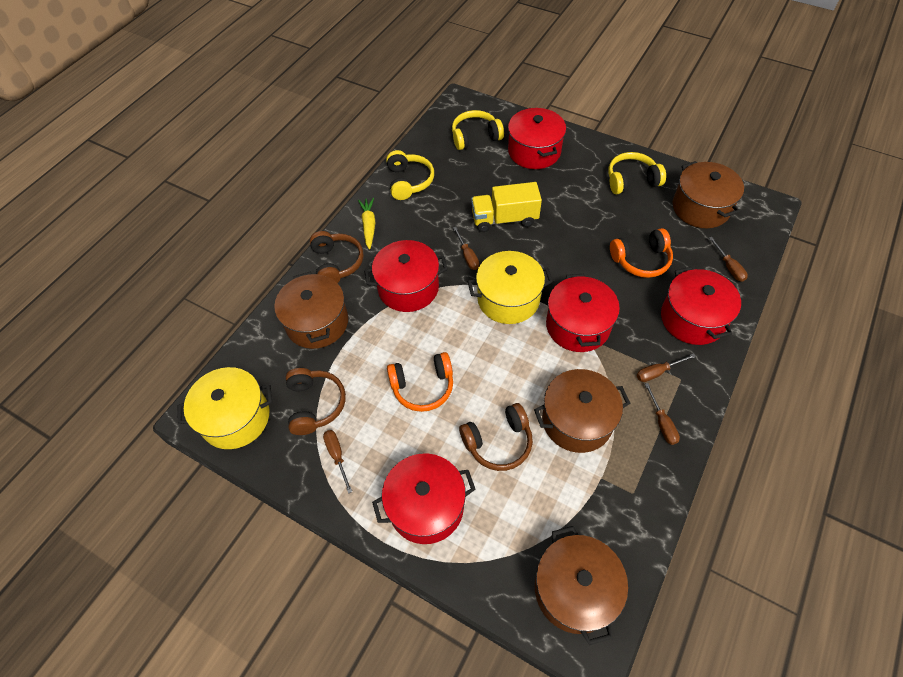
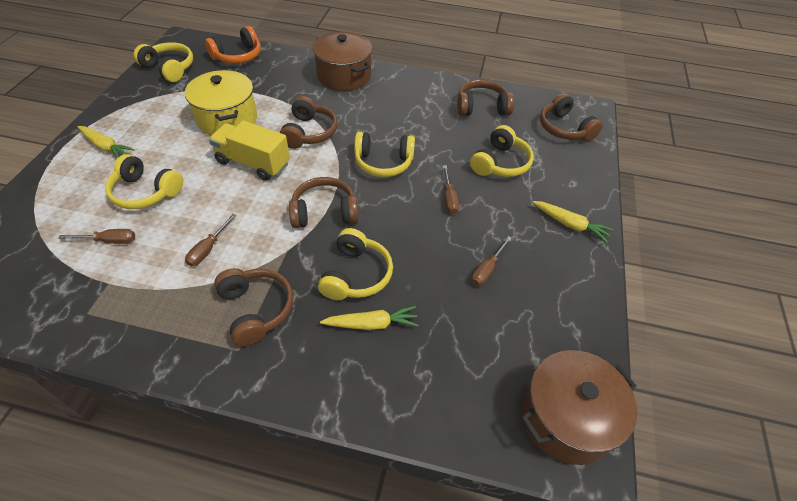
brown headphones: 3 -> 5
brown pot: 4 -> 2
brown screwdriver: 5 -> 4
orange headphones: 2 -> 1
red pot: 5 -> 0
yellow carrot: 1 -> 3
yellow headphones: 3 -> 5
yellow pot: 2 -> 1

